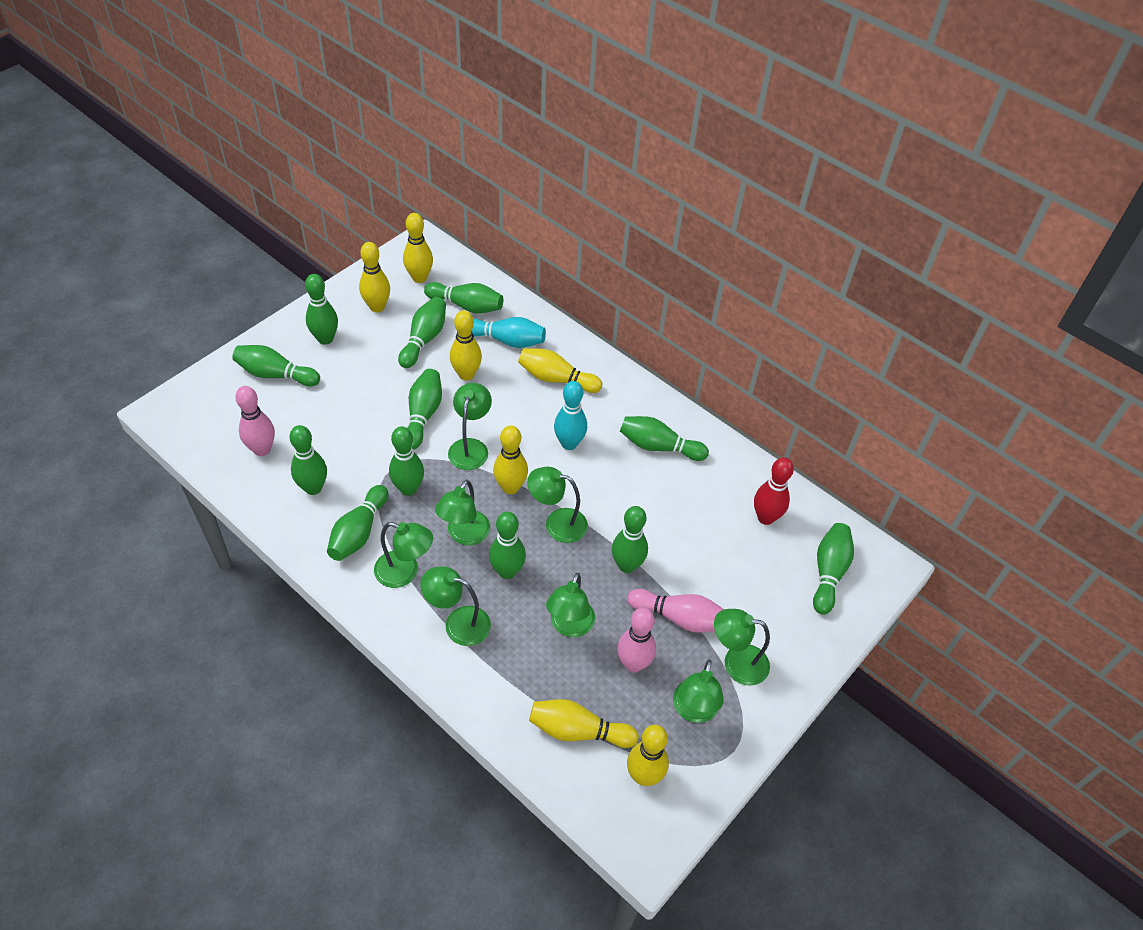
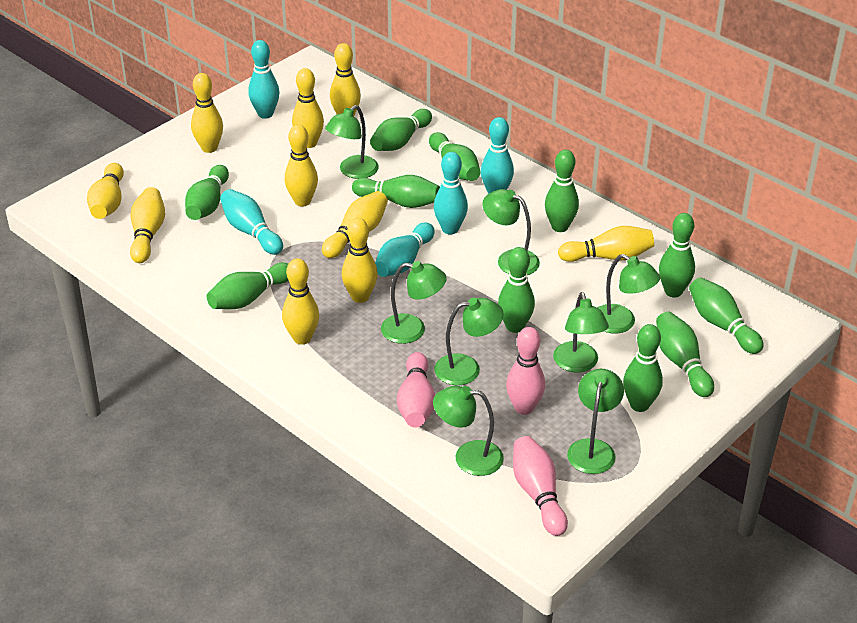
green bowling pin: 12 -> 11
red bowling pin: 1 -> 0
turquoise bowling pin: 2 -> 5
yellow bowling pin: 7 -> 10

